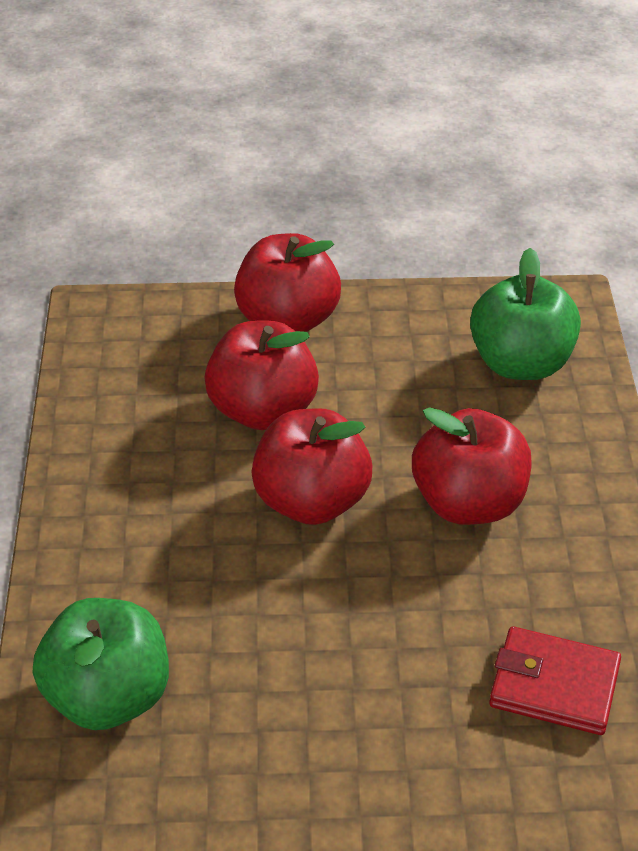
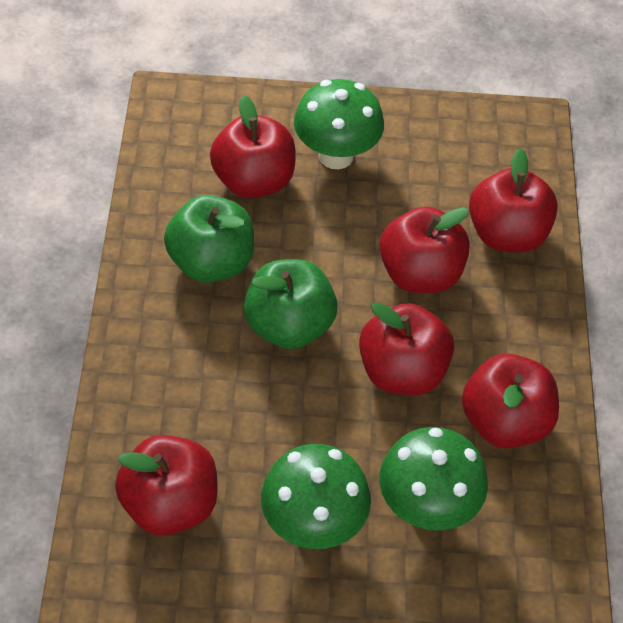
green mushroom: 0 -> 3
red apple: 4 -> 6
red wallet: 1 -> 0

